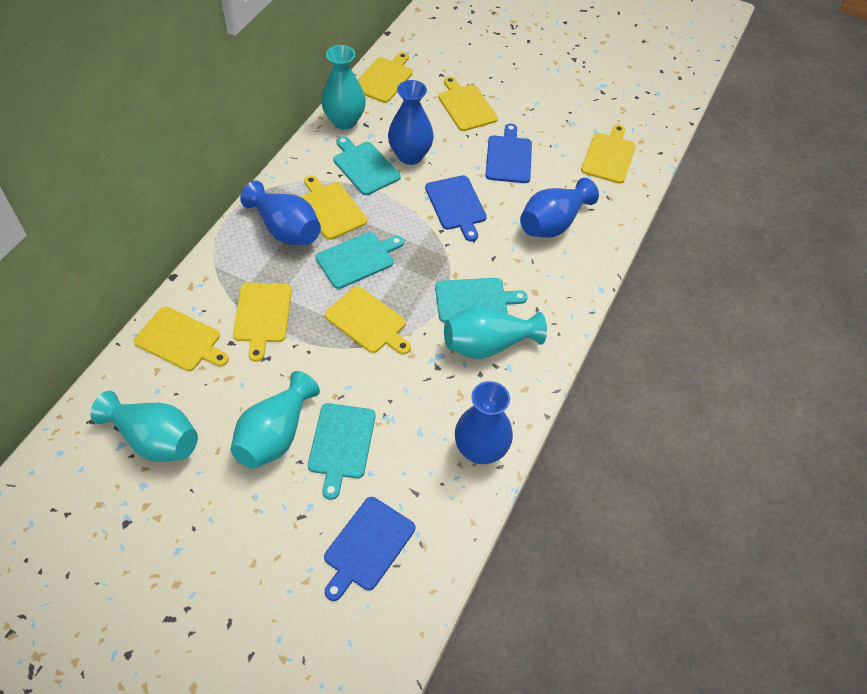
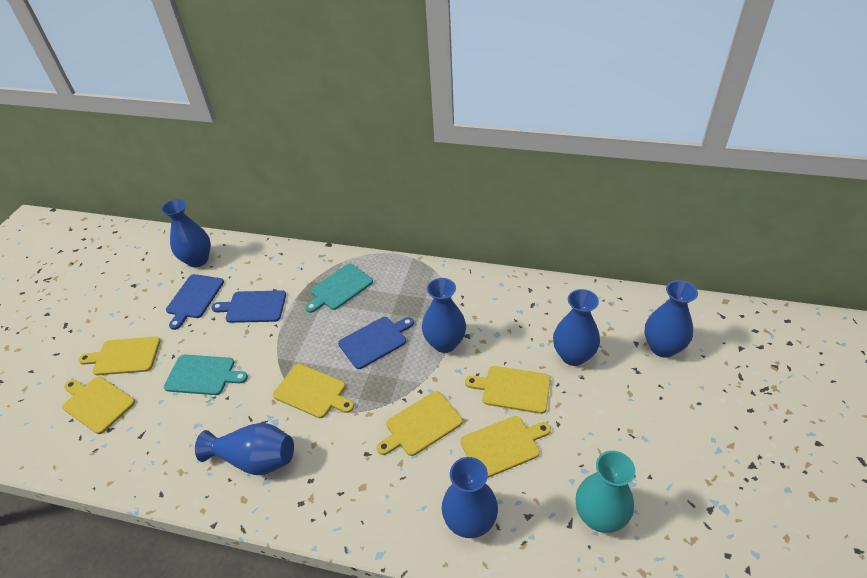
blue vase: 4 -> 6
turquoise cutting board: 4 -> 2
turquoise vase: 4 -> 1
yellow cutting board: 7 -> 6

